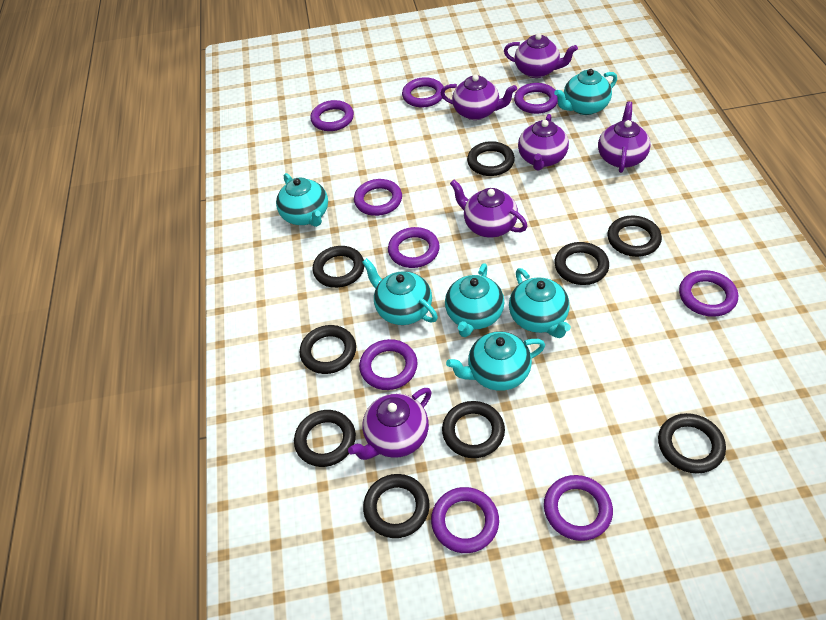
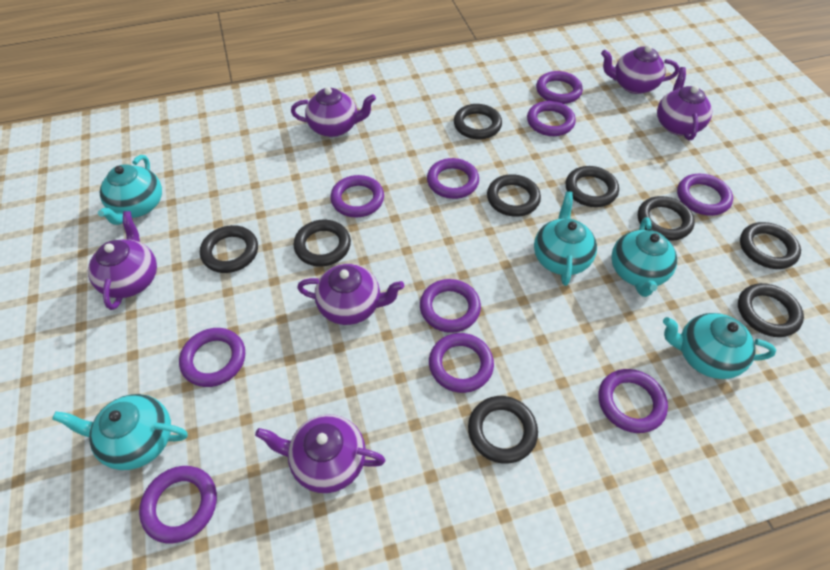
purple ring: 9 -> 10
turquoise teapot: 6 -> 5

